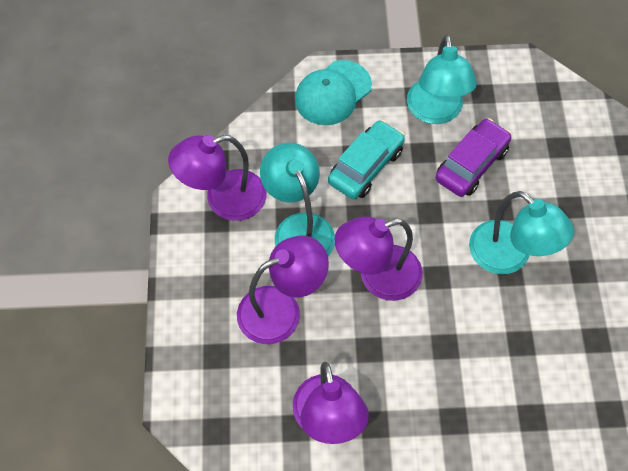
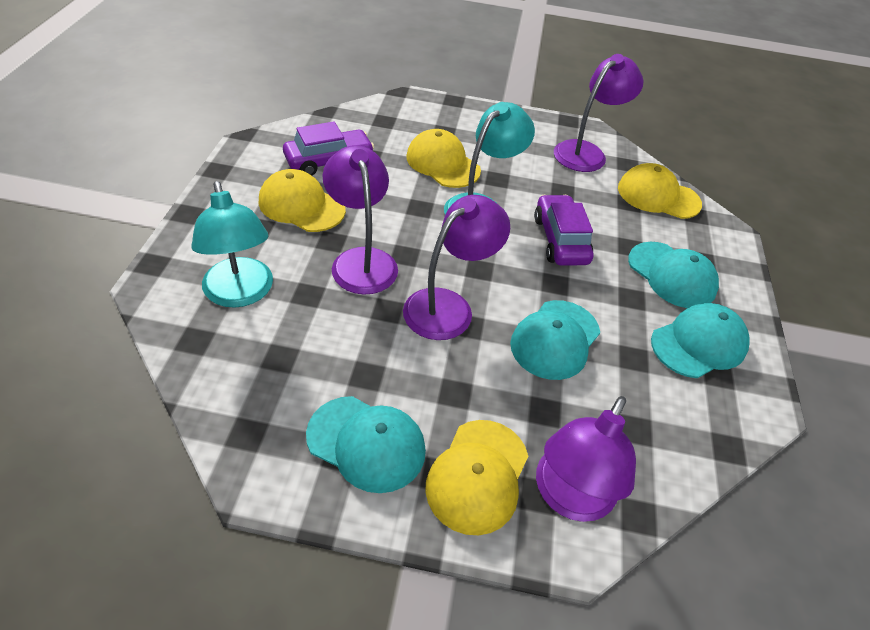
purple car: 1 -> 2
turquoise cap: 1 -> 4
turquoise car: 1 -> 0
turquoise lamp: 3 -> 2
yellow cap: 0 -> 4

